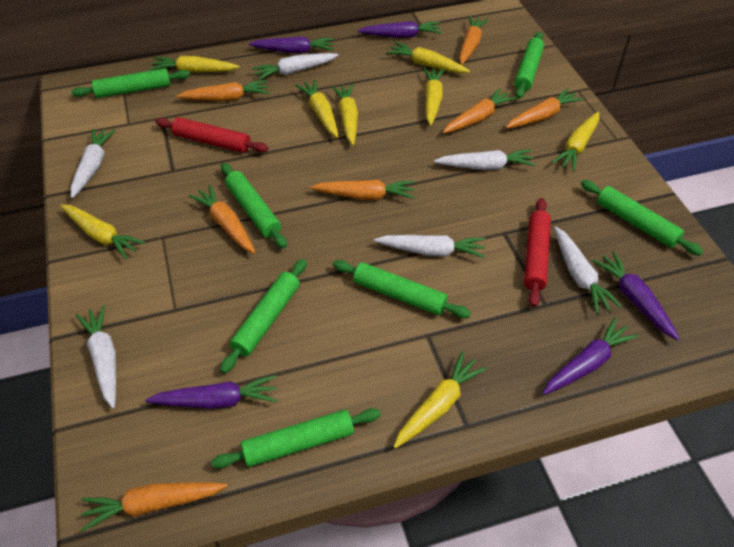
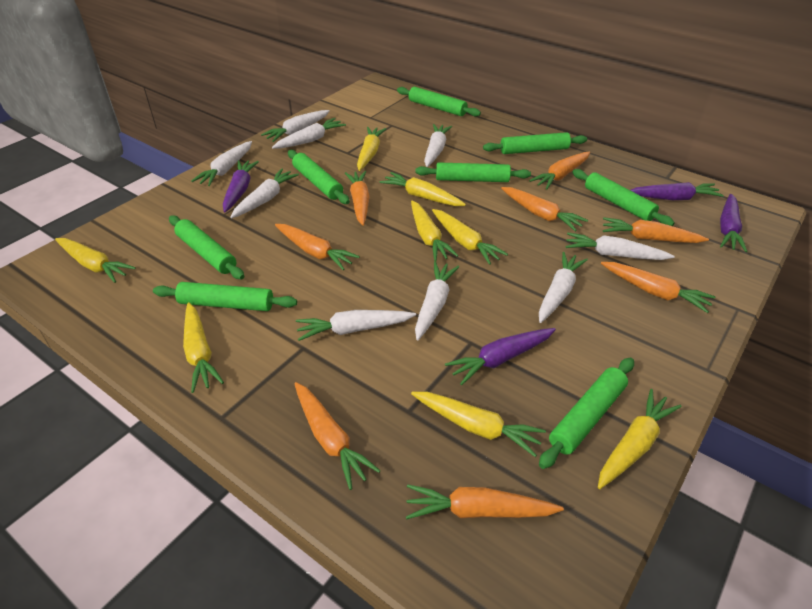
green rolling pin: 7 -> 8
orange carrot: 7 -> 8
purple carrot: 5 -> 4
red rolling pin: 2 -> 0
white carrot: 6 -> 9

